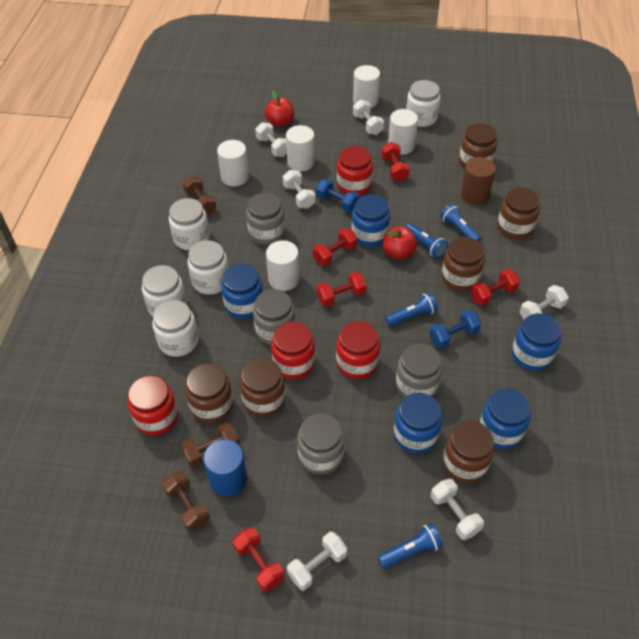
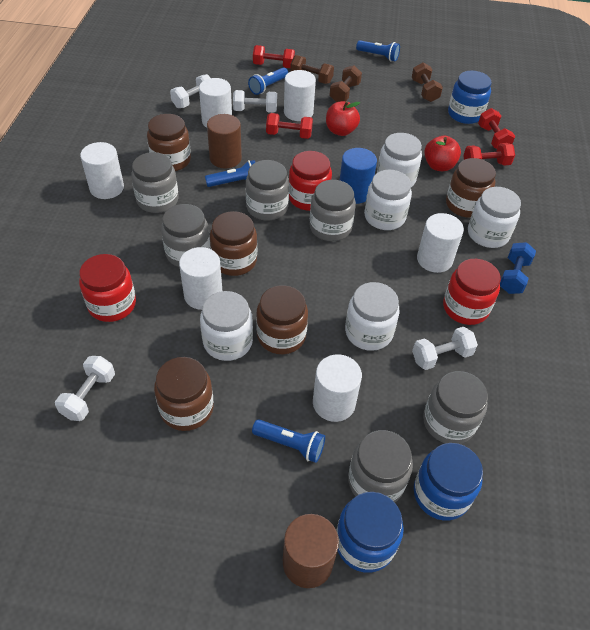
blue dumbbell: 2 -> 1
blue jar: 5 -> 3
brown cylinder: 1 -> 2
brown jar: 6 -> 5
grey jar: 4 -> 6
red dumbbell: 5 -> 4
red jar: 4 -> 3
white cylinder: 5 -> 6
white dumbbell: 6 -> 4

